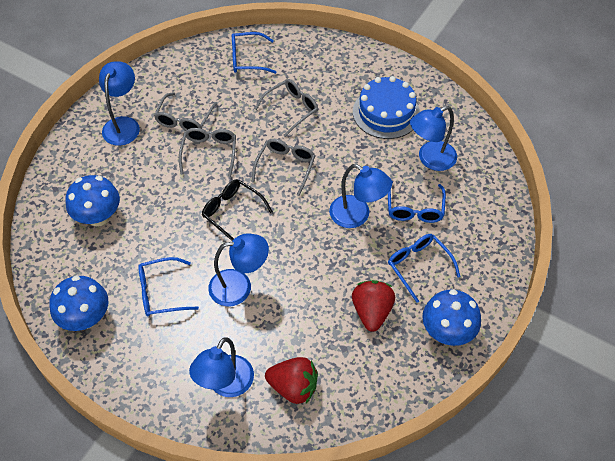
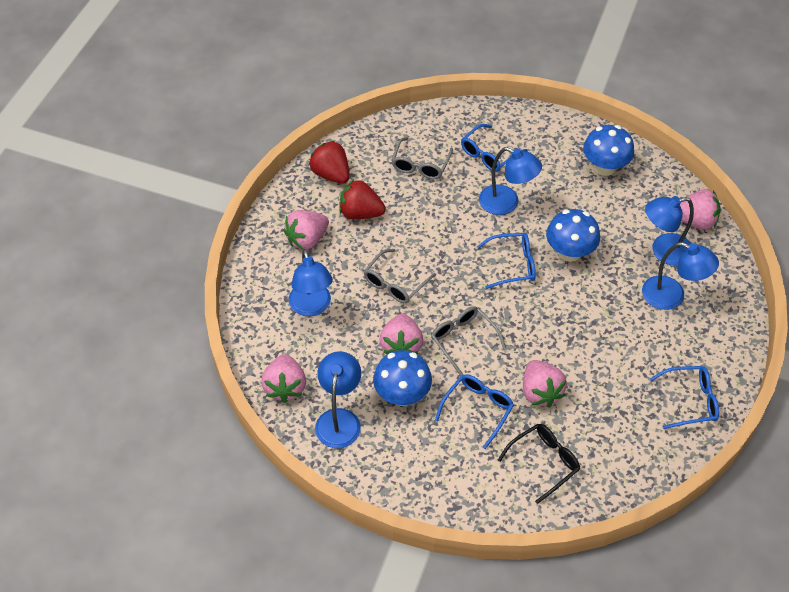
blue cake: 1 -> 0
grey glasses: 4 -> 3
pink strawberry: 0 -> 5

